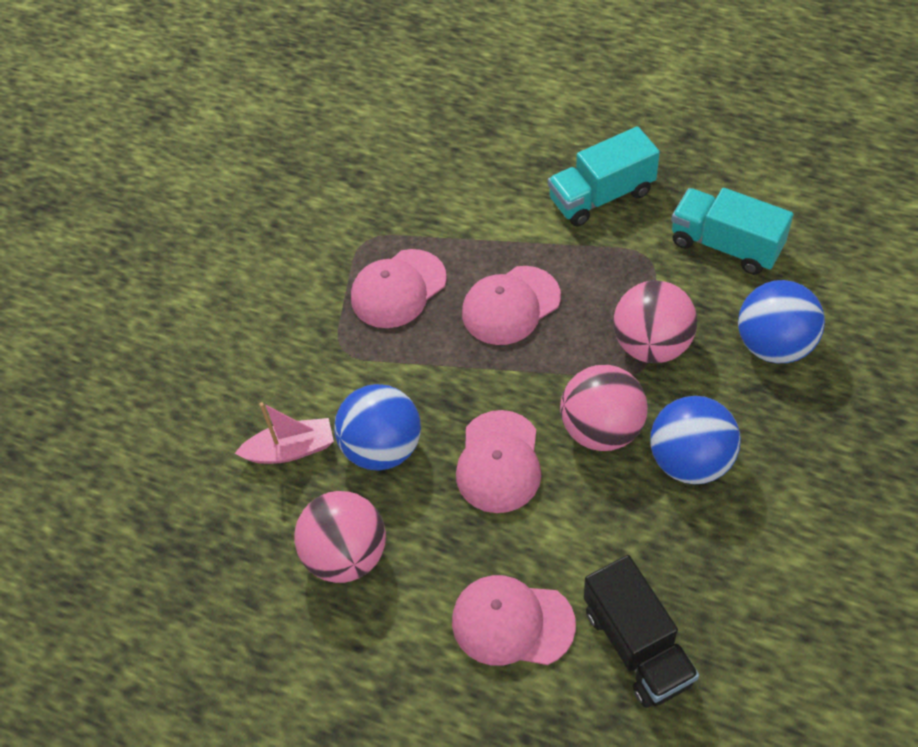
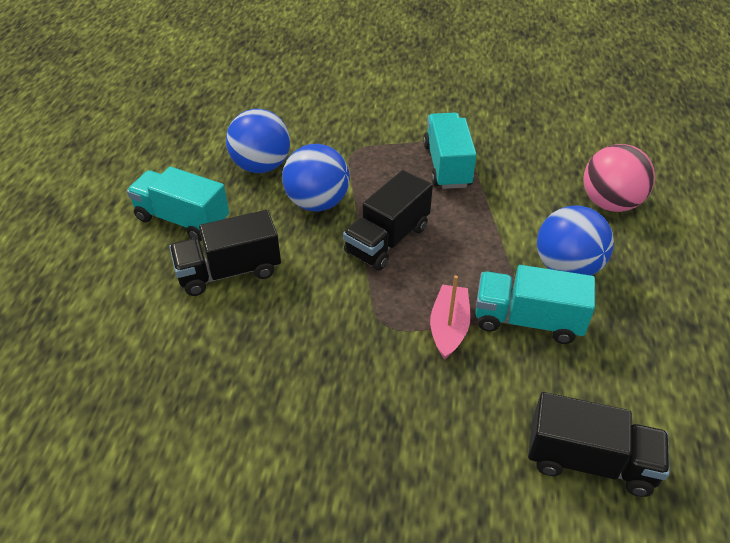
black truck: 1 -> 3
pink ball: 3 -> 1
pink cap: 4 -> 0
turquoise truck: 2 -> 3

